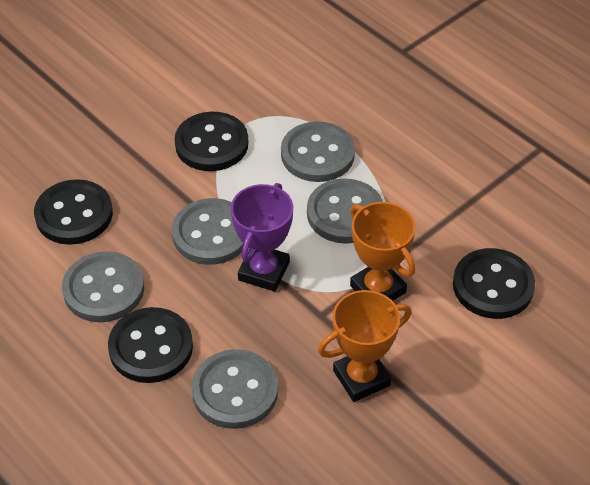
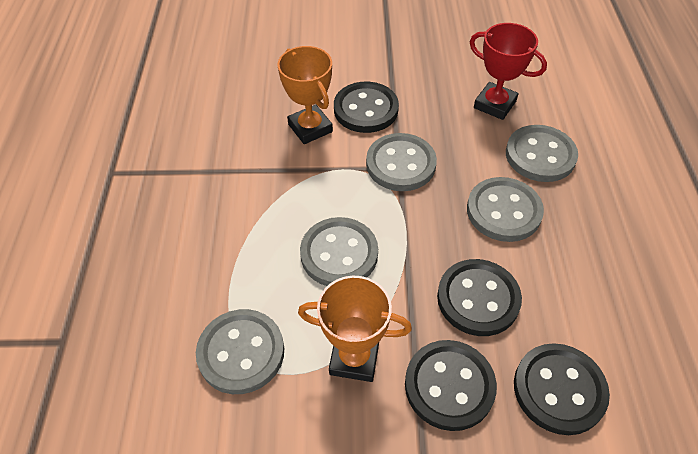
purple trophy: 1 -> 0
red trophy: 0 -> 1

